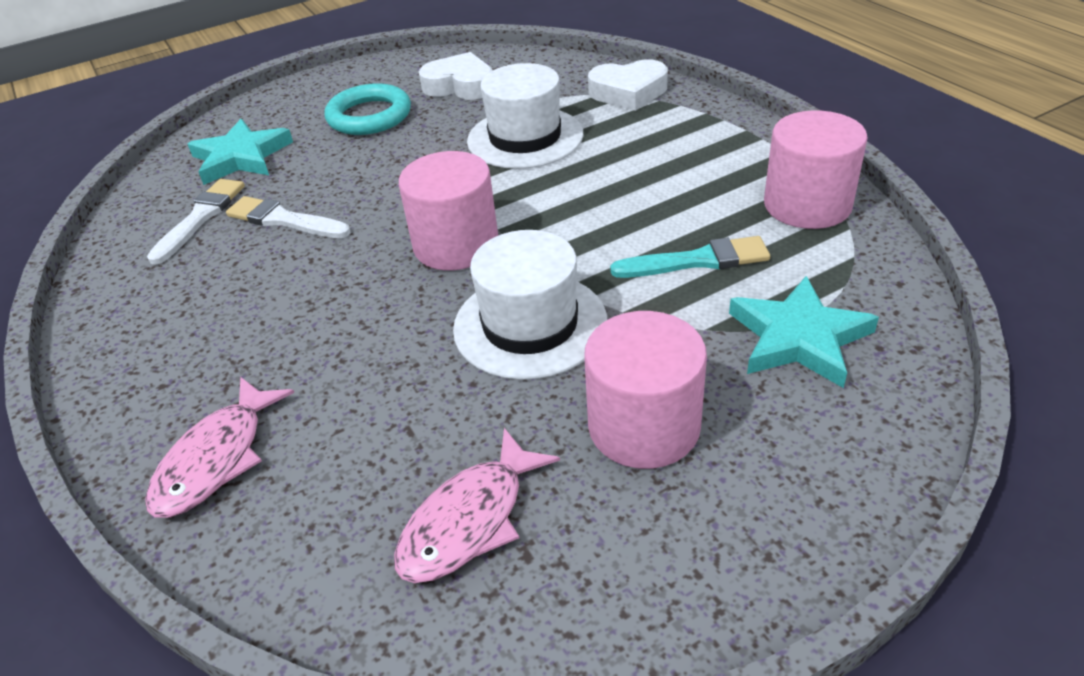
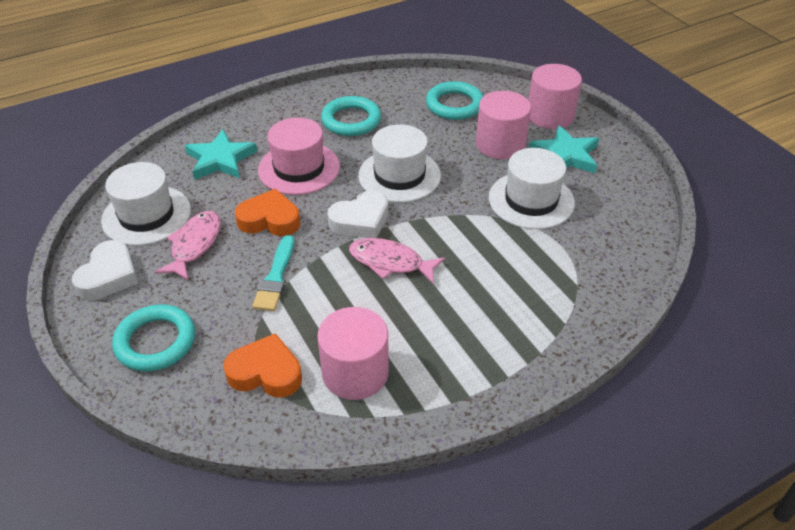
orange heart: 0 -> 2
pink hat: 0 -> 1
turquoise ring: 1 -> 3
white brush: 2 -> 0
white hat: 2 -> 3

